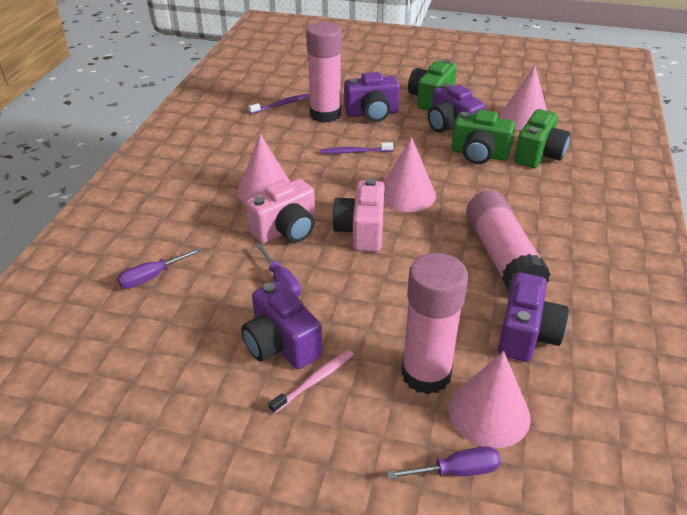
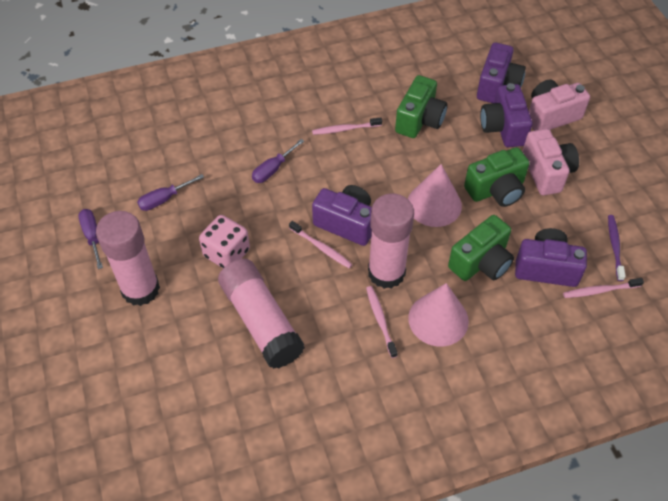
pink cone: 4 -> 2
pink dice: 0 -> 1
pink toothbrush: 1 -> 4
purple toothbrush: 2 -> 1

